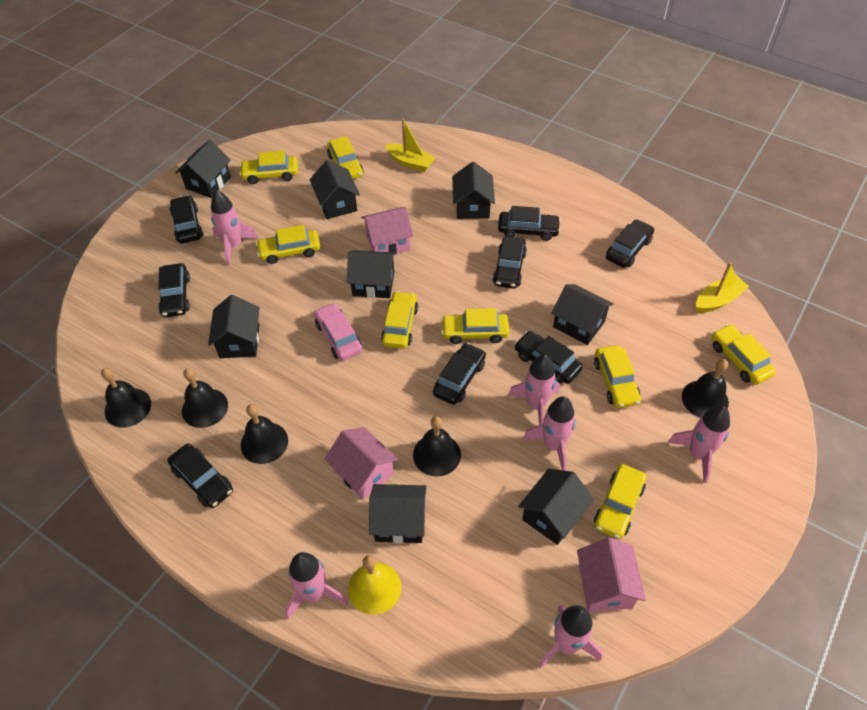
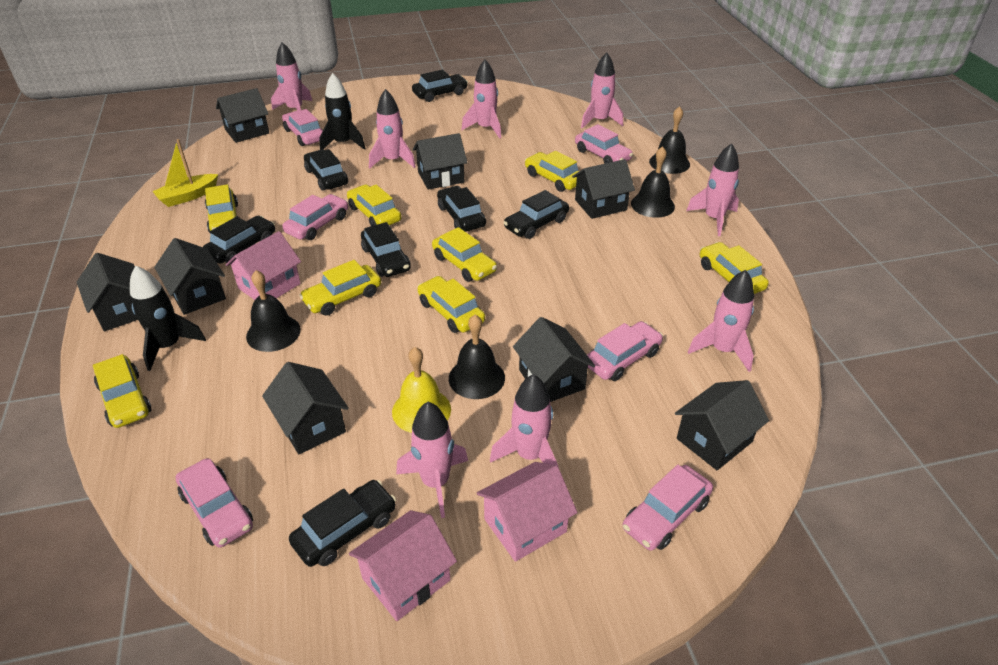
black bell: 5 -> 4
black car: 8 -> 7
black rocket: 0 -> 2
pink car: 1 -> 6
pink rocket: 6 -> 8
yellow boat: 2 -> 1

